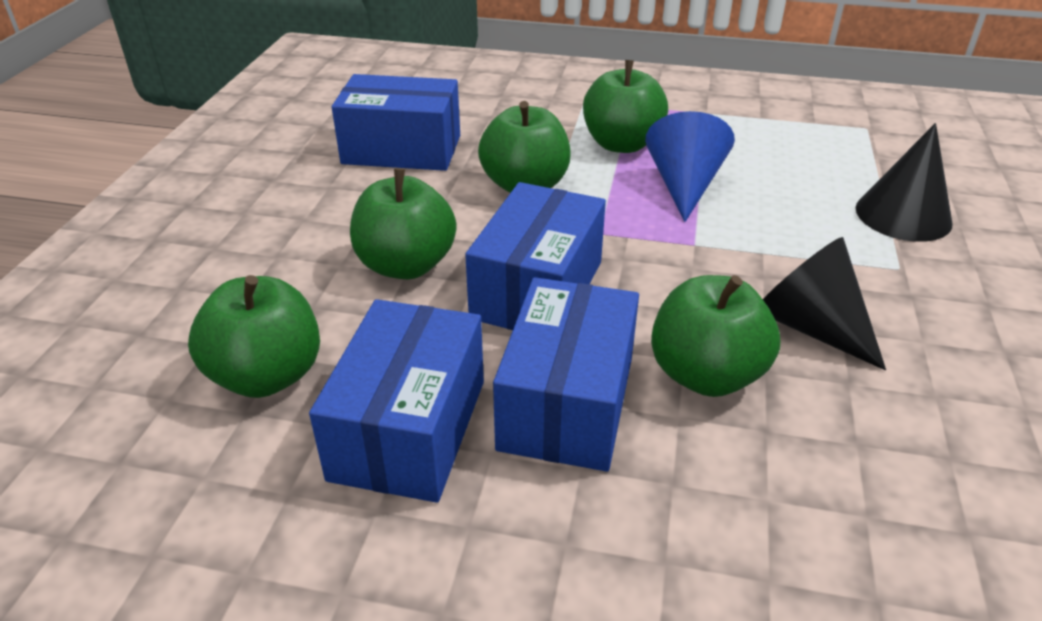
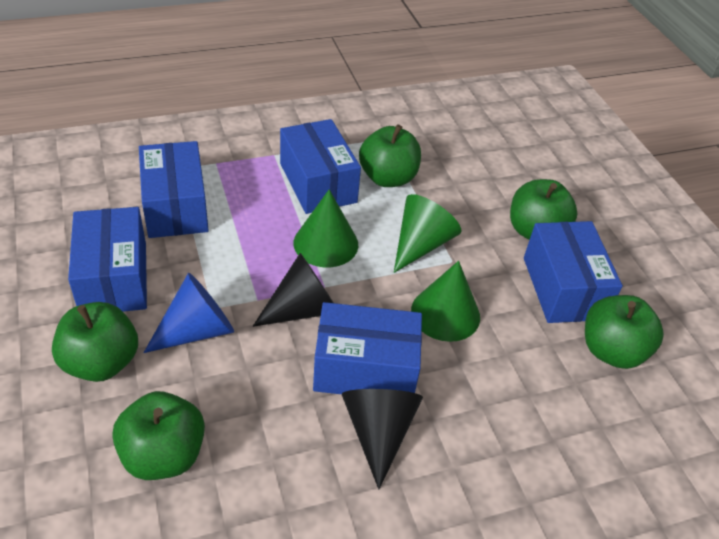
blue box: 4 -> 5
green cone: 0 -> 3

